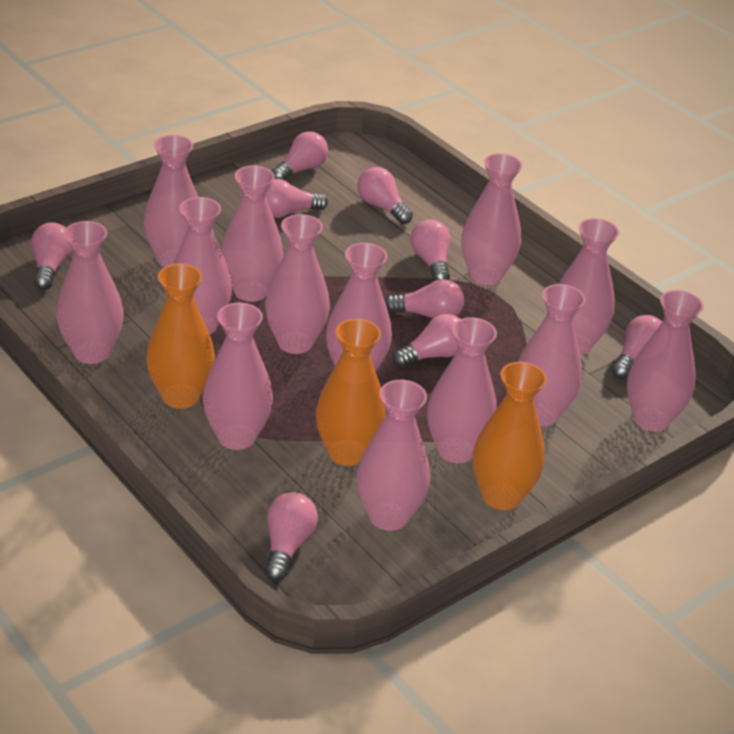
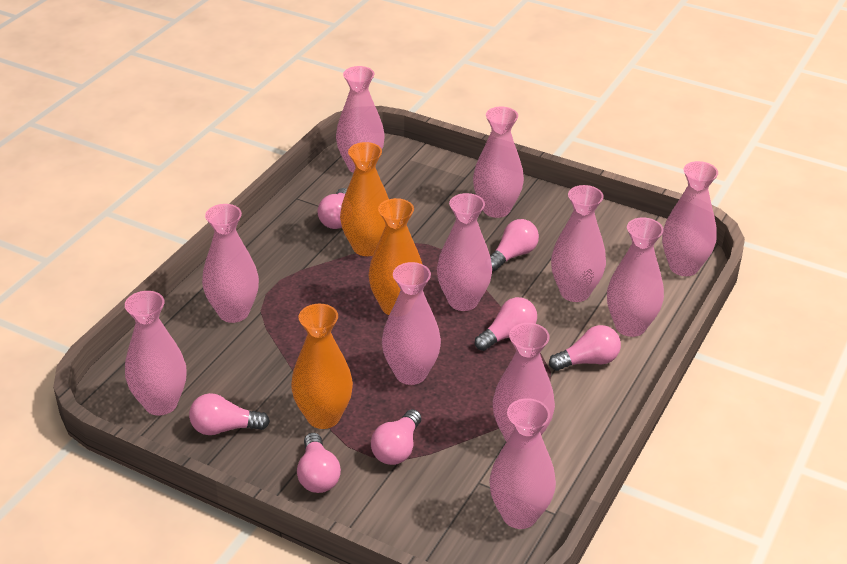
pink light bulb: 9 -> 7
pink vase: 13 -> 11

